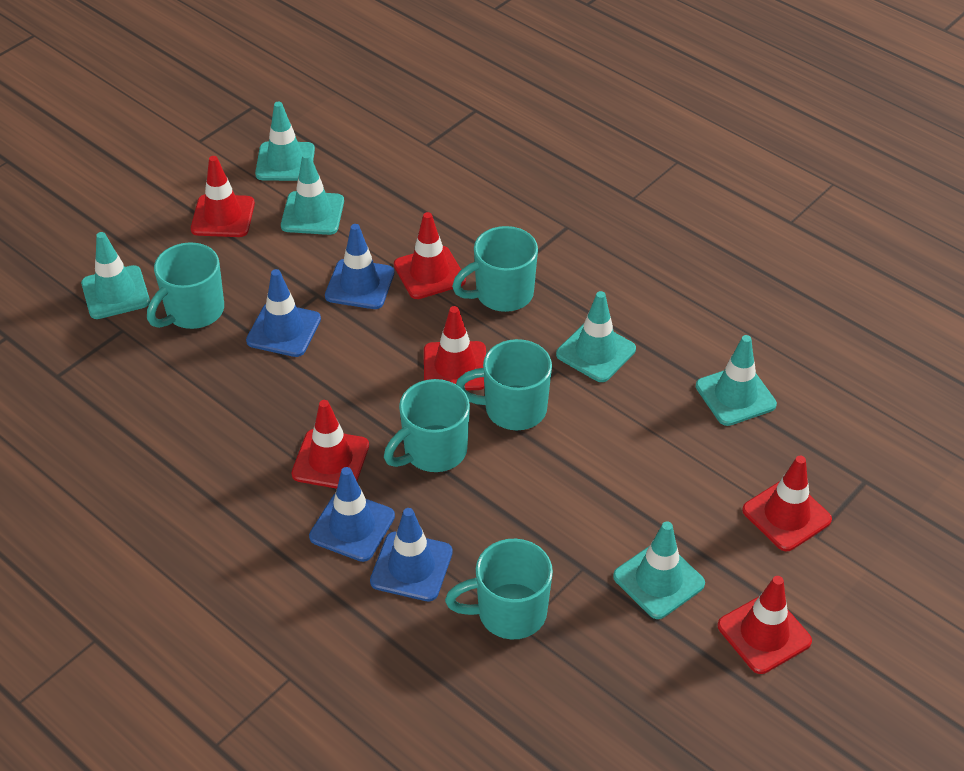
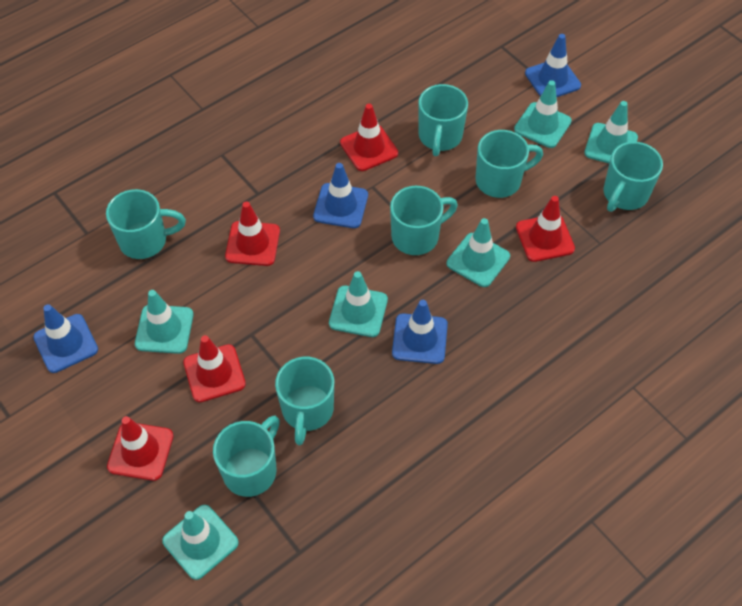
red traffic cone: 6 -> 5
turquoise mug: 5 -> 7

